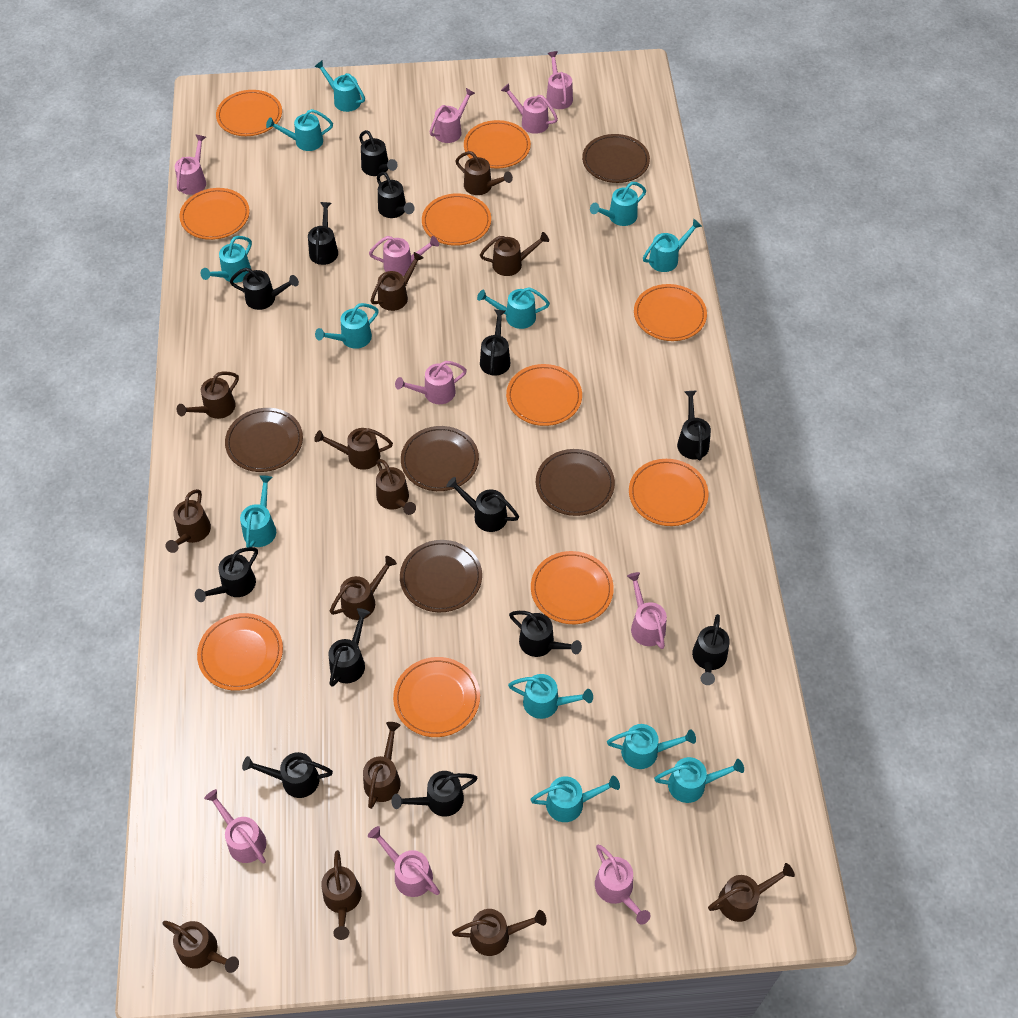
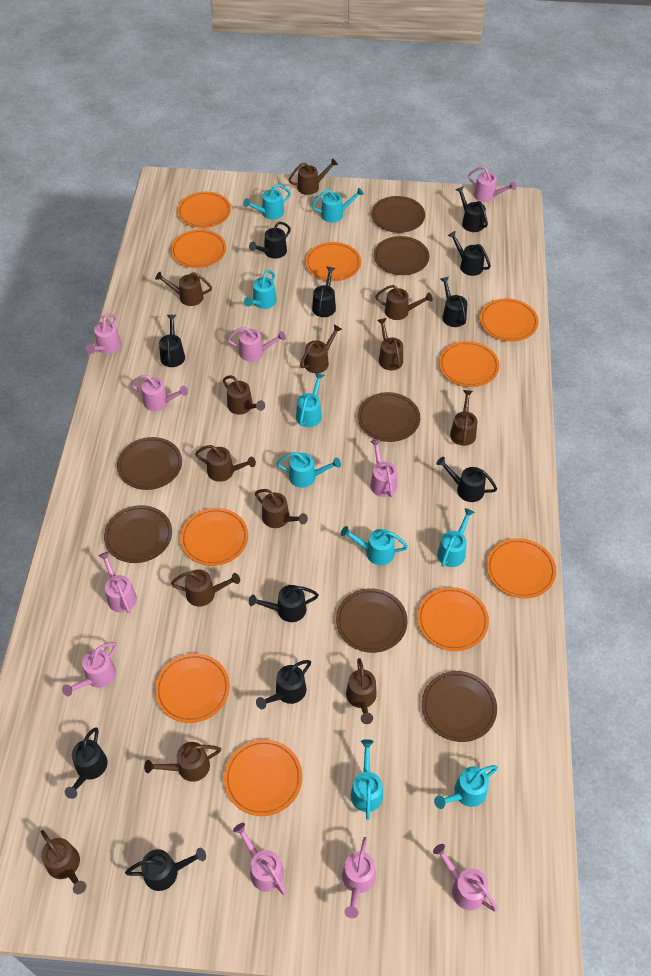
black watering can: 13 -> 11
brown plate: 5 -> 7
turquoise watering can: 12 -> 9

